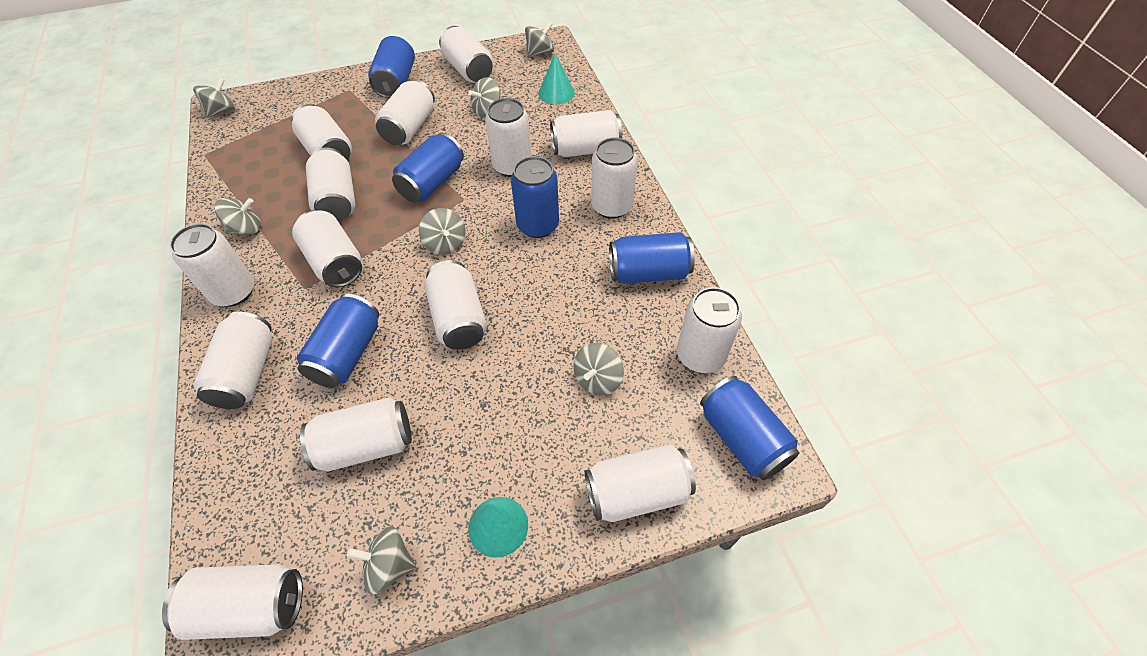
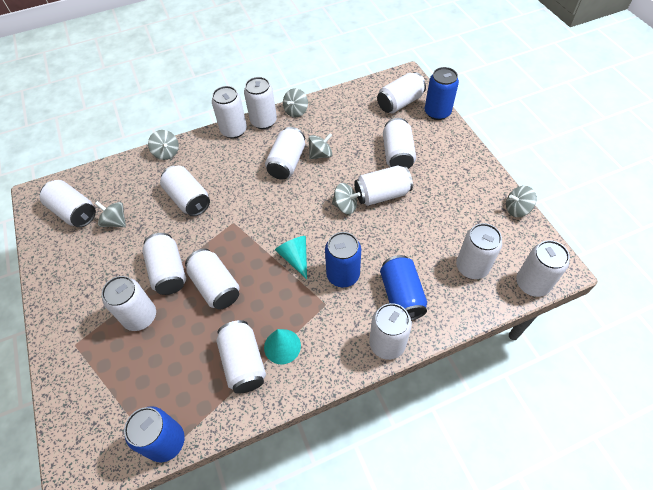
blue can: 6 -> 4
grey spinning top: 7 -> 6

